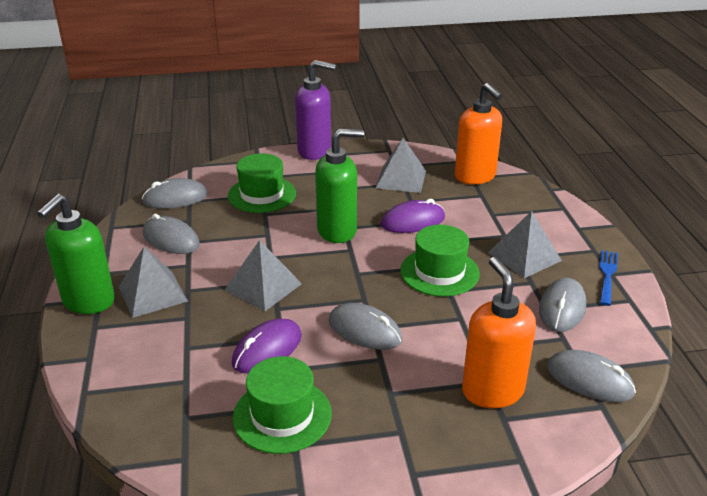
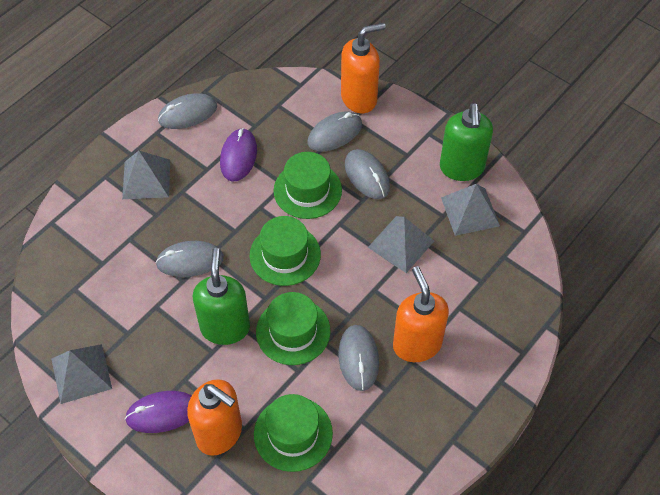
blue fork: 1 -> 0
green hat: 3 -> 4
orange soap dispenser: 2 -> 3
purple soap dispenser: 1 -> 0

